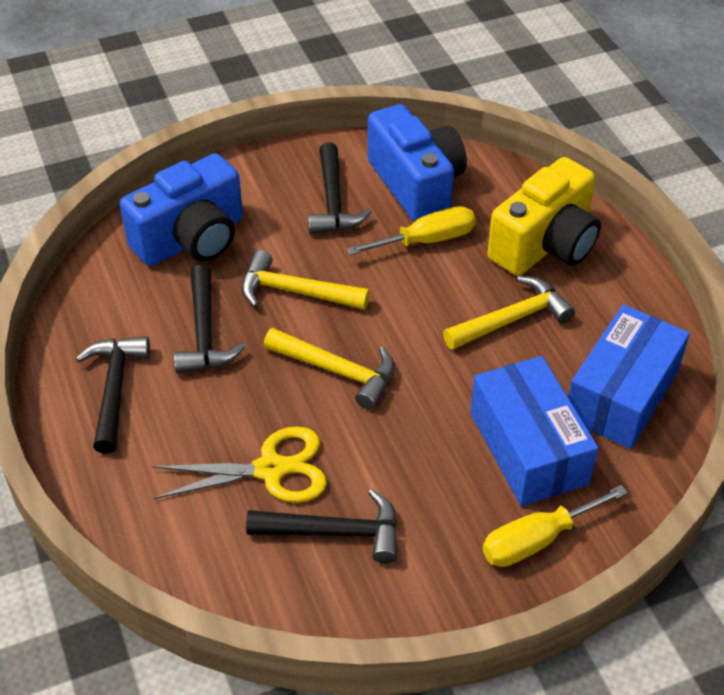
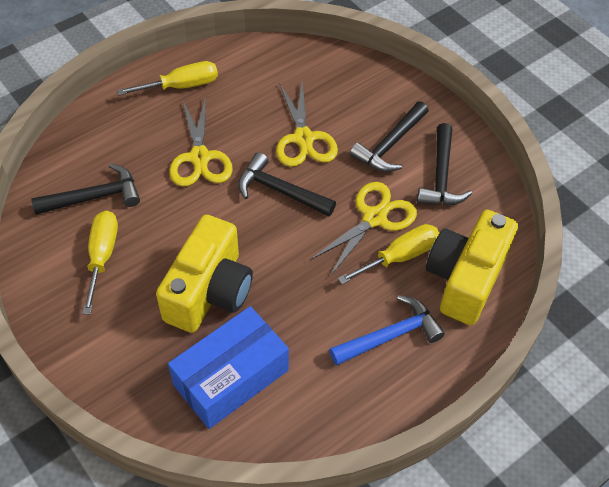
blue box: 2 -> 1
blue camera: 2 -> 0
blue hammer: 0 -> 1
yellow camera: 1 -> 2
yellow hammer: 3 -> 0
yellow scissors: 1 -> 3
yellow screwdriver: 2 -> 3

